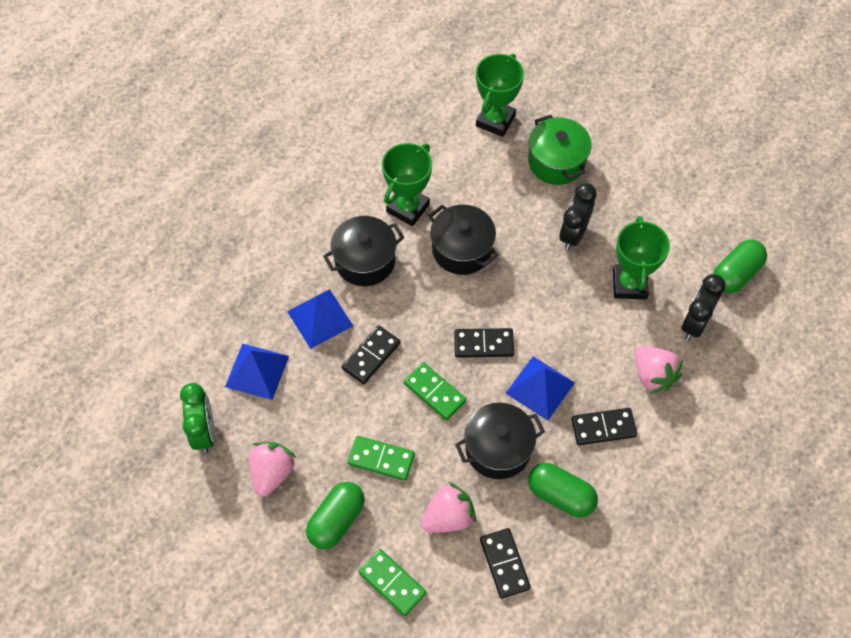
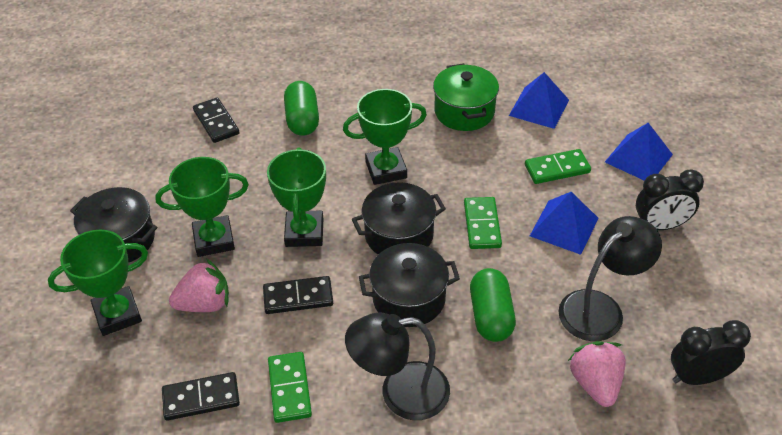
black domino: 4 -> 3
black lamp: 0 -> 2
green capsule: 3 -> 2
green clock: 1 -> 0
green trophy: 3 -> 4
pink strawberry: 3 -> 2

